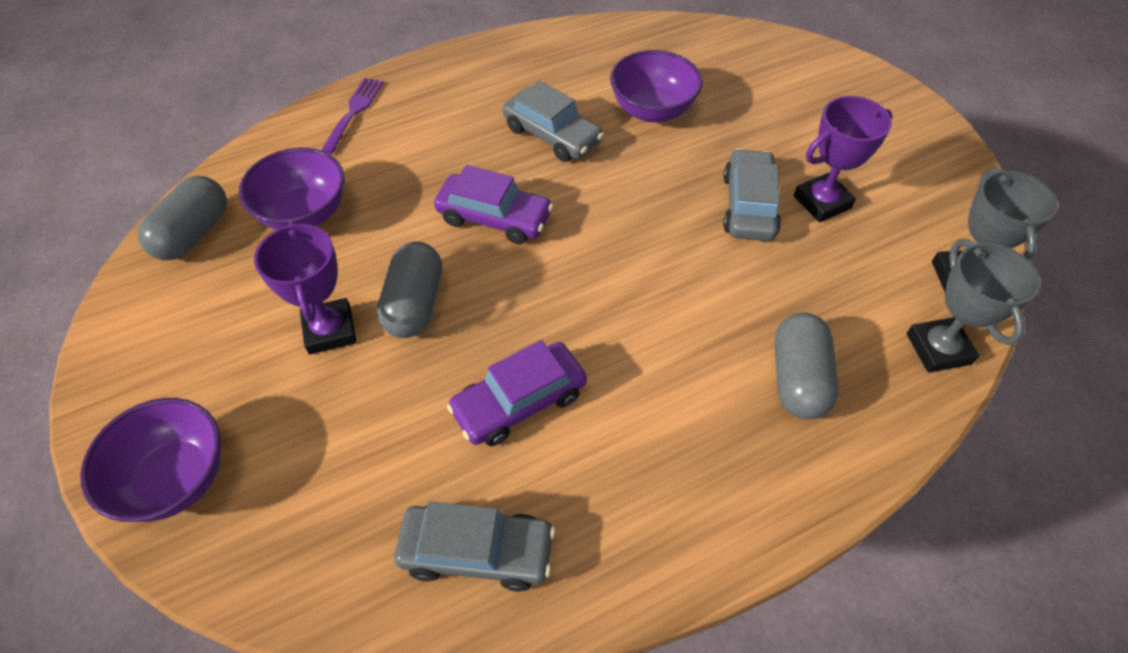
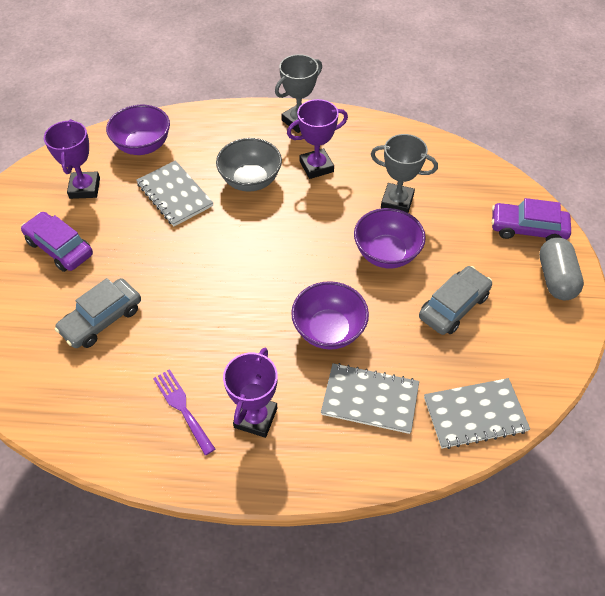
grey bowl: 0 -> 1
grey capsule: 3 -> 1
grey car: 3 -> 2
grey notebook: 0 -> 3
purple trophy: 2 -> 3

